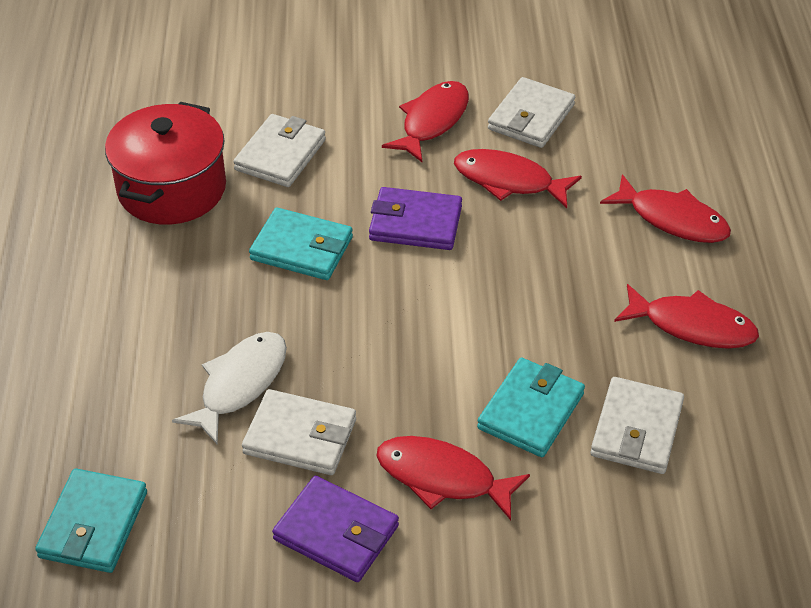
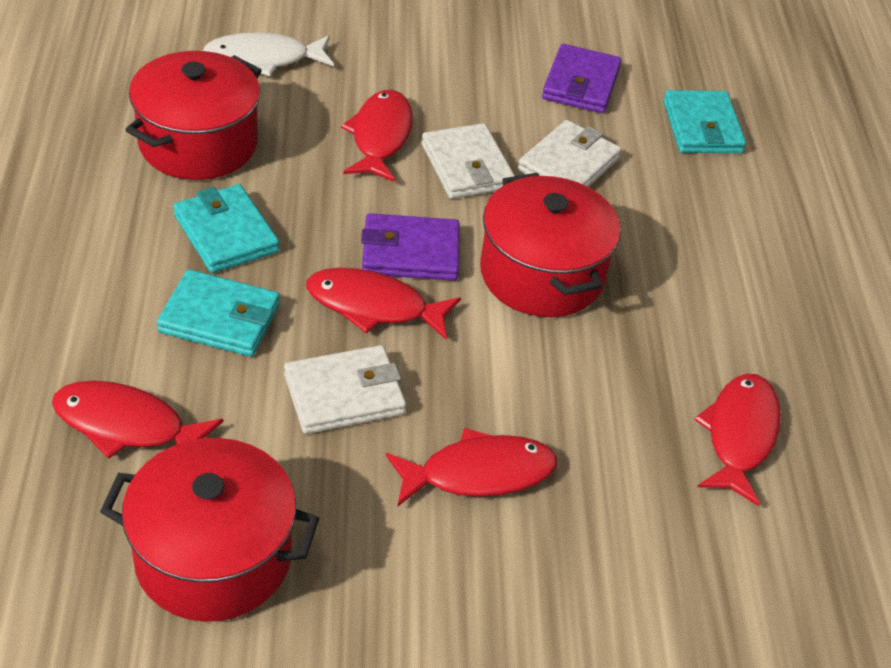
red pot: 1 -> 3
white wallet: 4 -> 3

